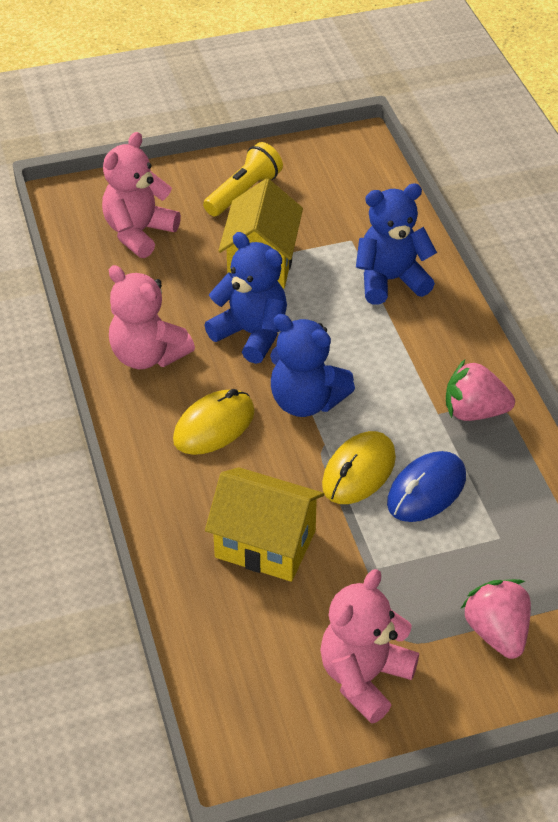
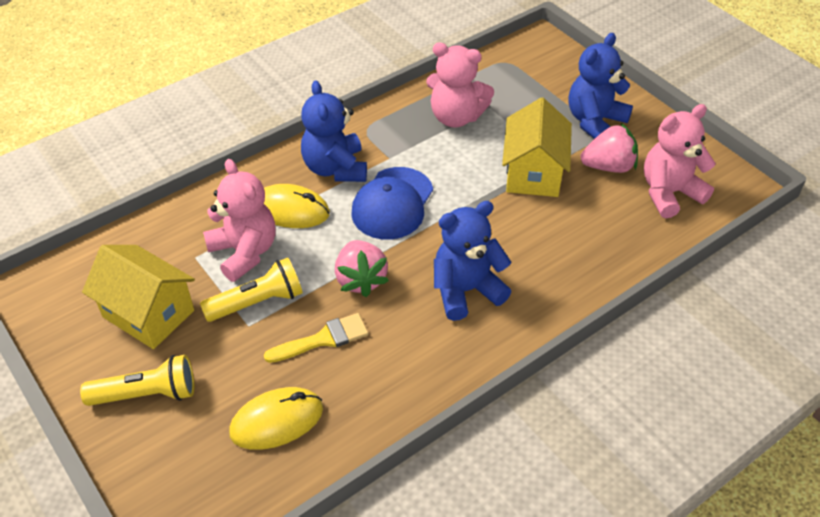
blue cap: 0 -> 1
blue mouse: 1 -> 0
yellow brush: 0 -> 1
yellow flashlight: 1 -> 2

